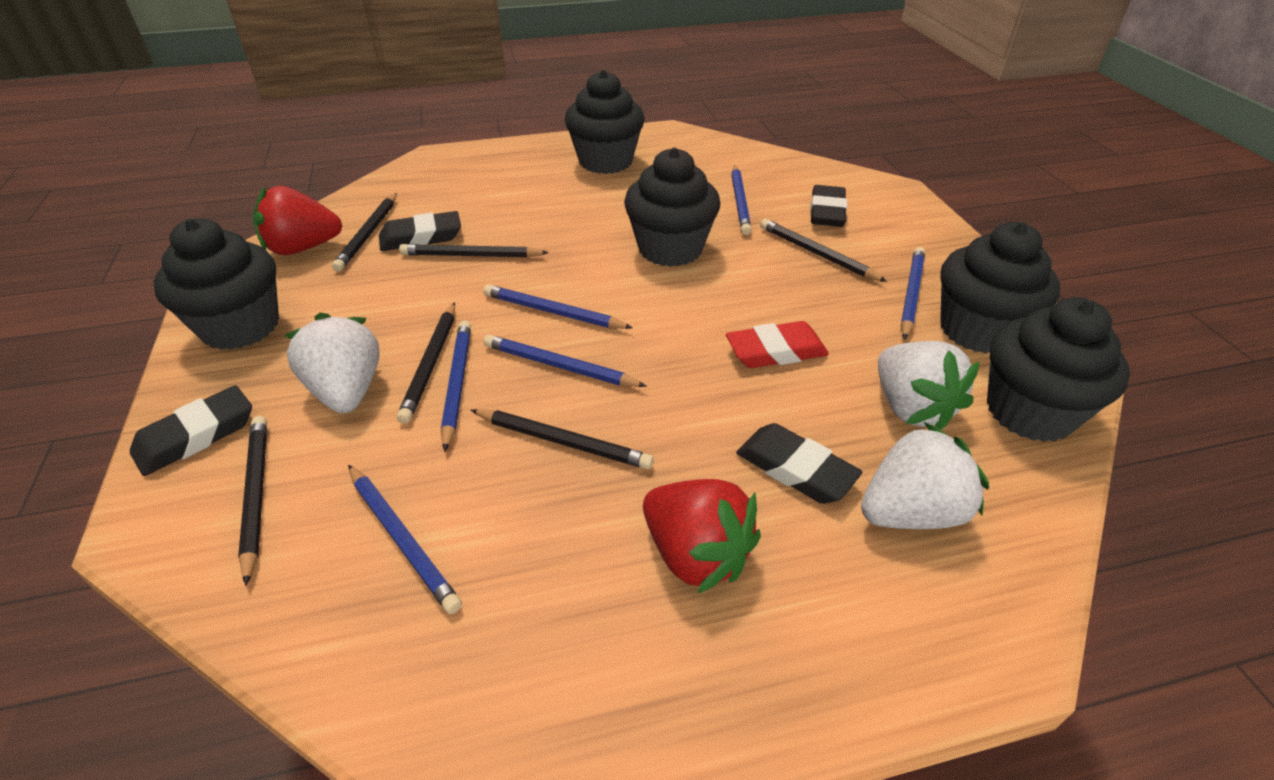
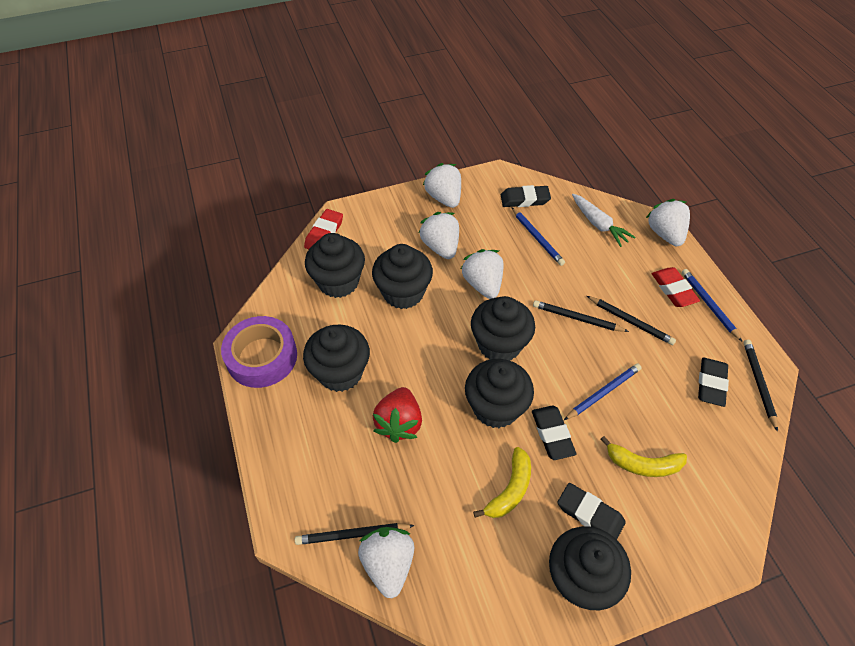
black cupcake: 5 -> 6
black pencil: 6 -> 4
blue pencil: 6 -> 3
purple tape: 0 -> 1
red eraser: 1 -> 2
red strawberry: 2 -> 1
white carrot: 0 -> 1
white strawberry: 3 -> 5
yellow banana: 0 -> 2

